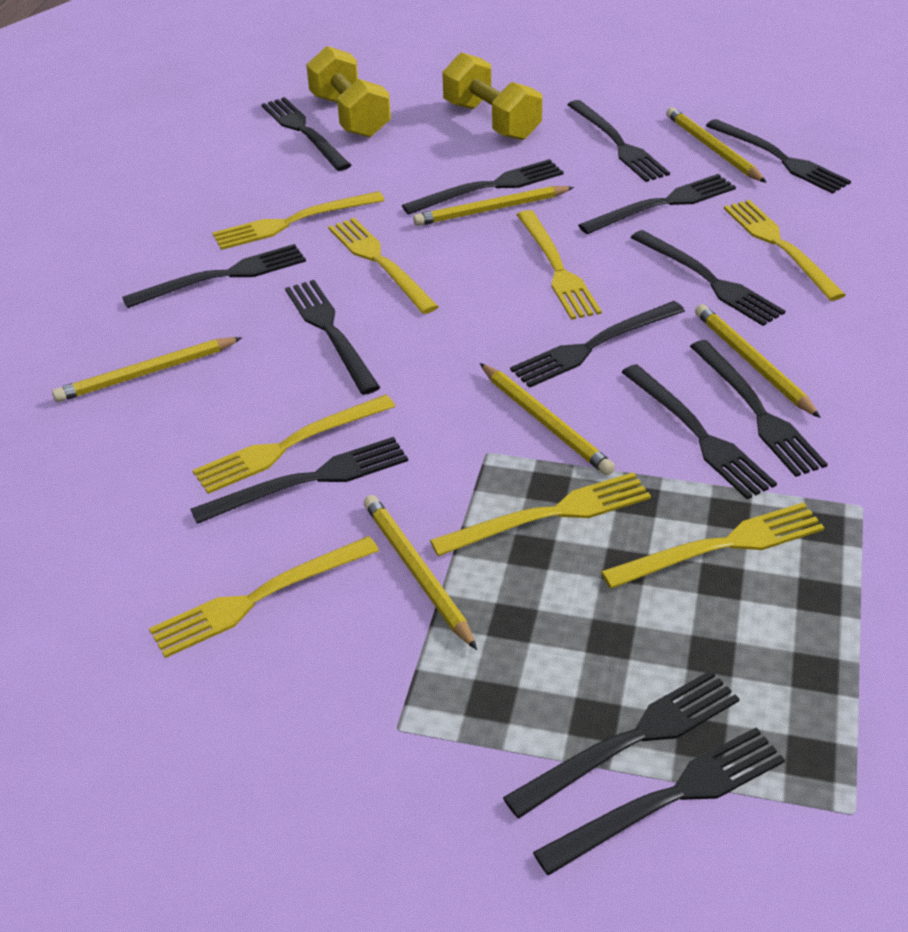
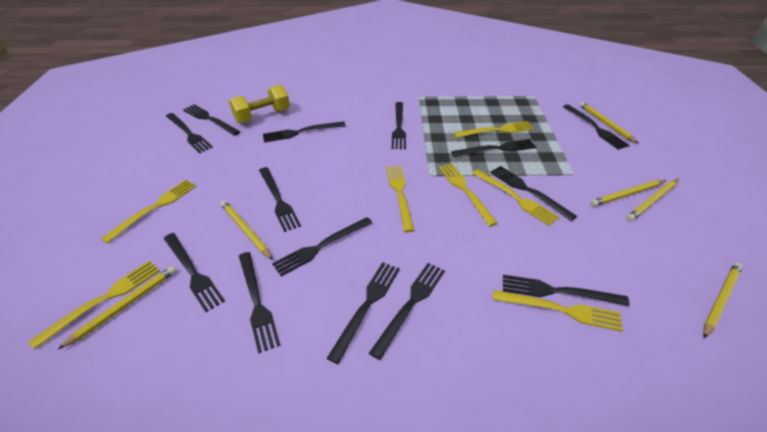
yellow dumbbell: 2 -> 1
yellow fork: 8 -> 7

